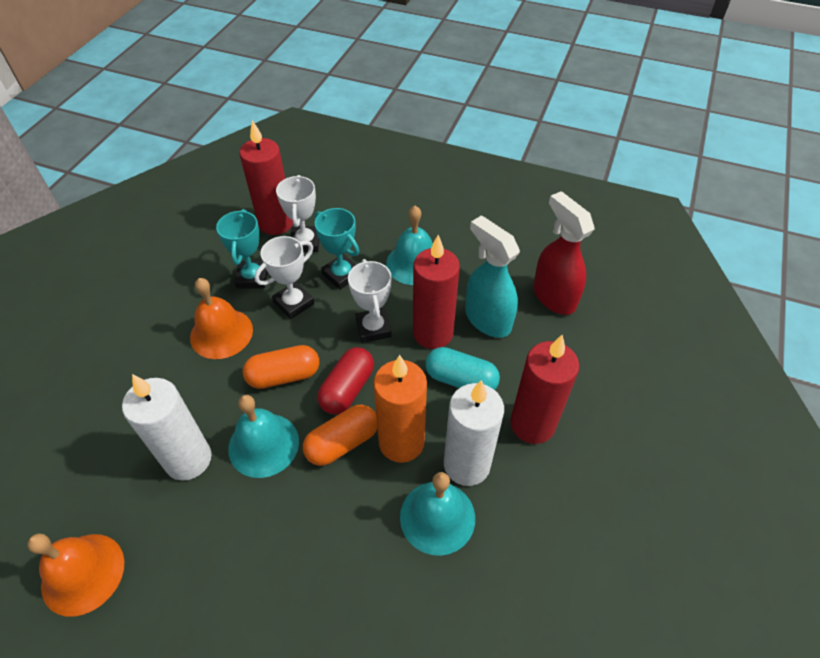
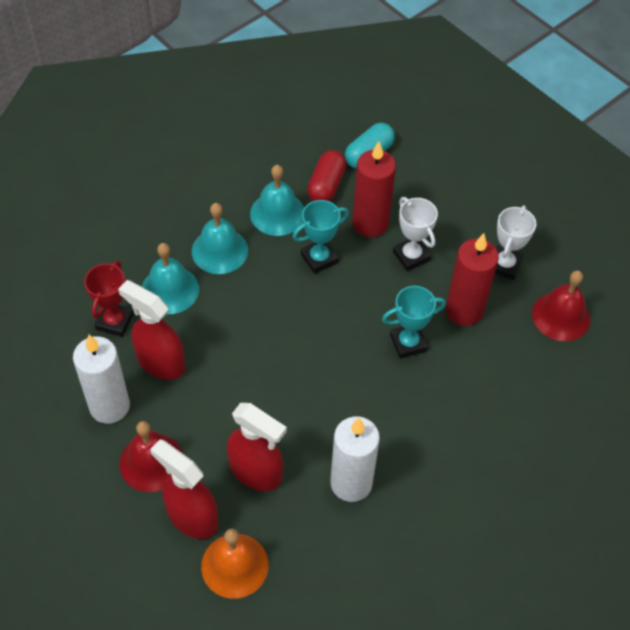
orange bell: 2 -> 1
orange candle: 1 -> 0
orange capsule: 2 -> 0
red bell: 0 -> 2
red candle: 3 -> 2
red spray bottle: 1 -> 3
red trophy: 0 -> 1
turquoise spray bottle: 1 -> 0
white trophy: 3 -> 2

